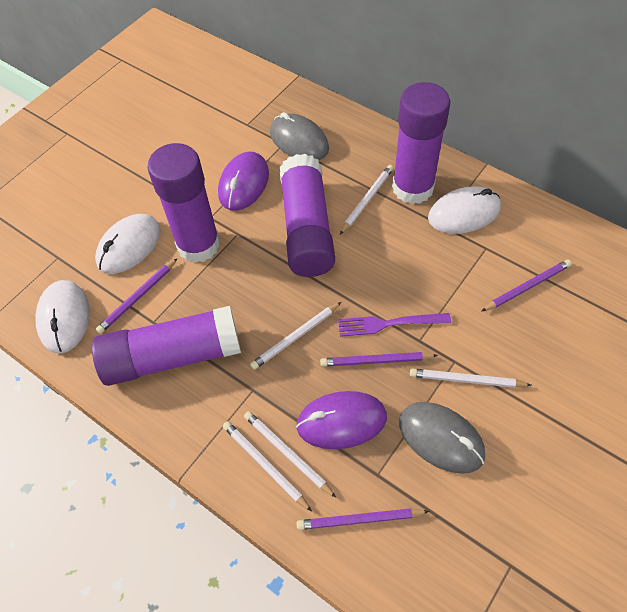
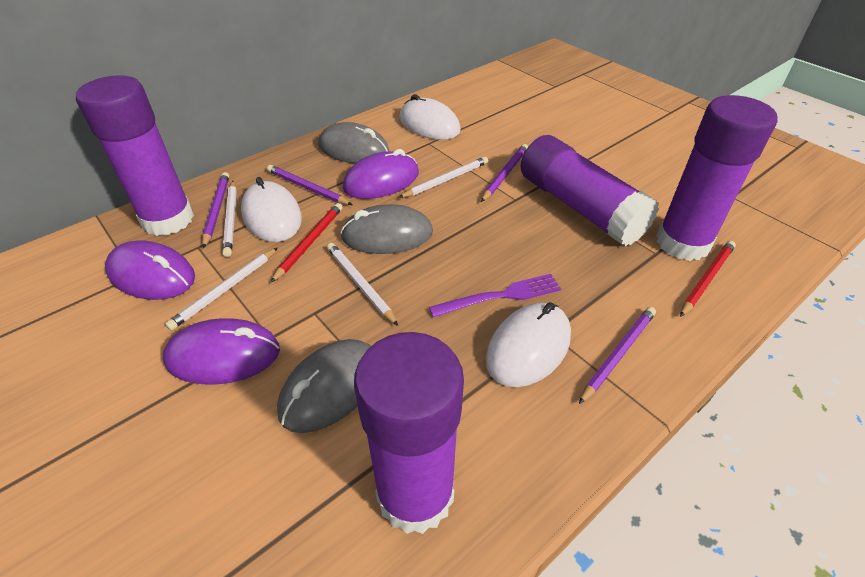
grey mouse: 2 -> 3
purple mouse: 2 -> 3
red pencil: 0 -> 2
white pencil: 5 -> 4

